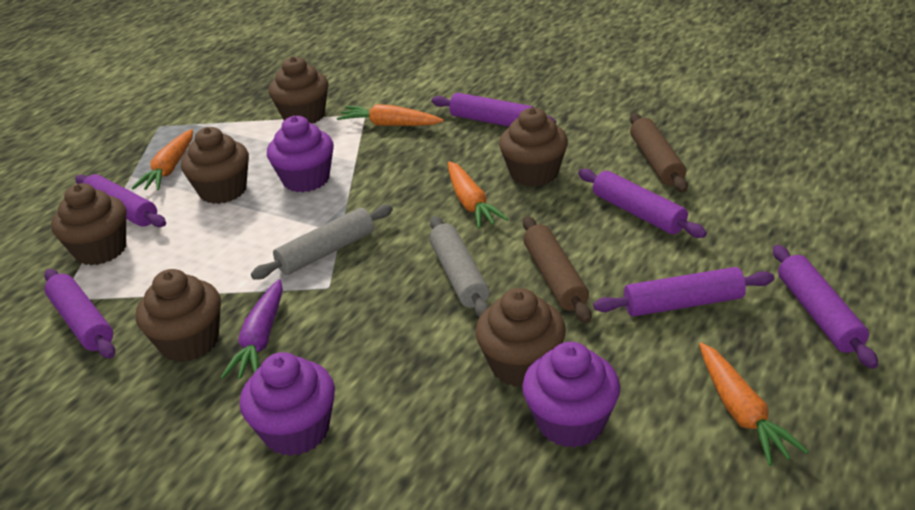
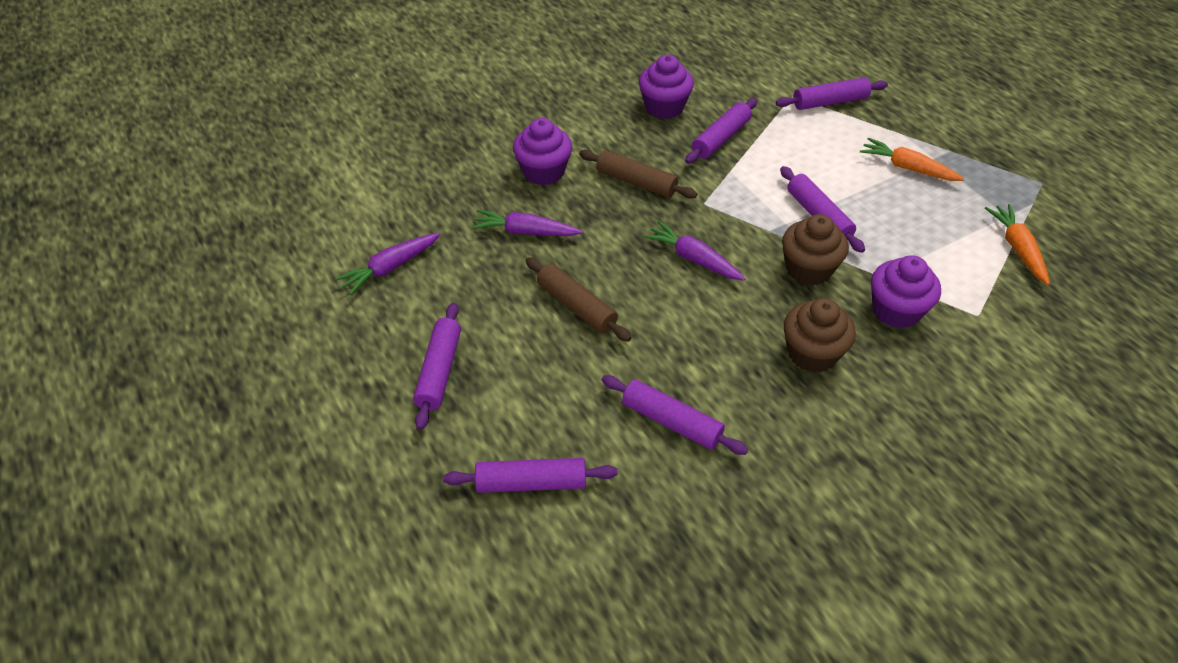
brown cupcake: 6 -> 2
grey rolling pin: 2 -> 0
orange carrot: 4 -> 2
purple carrot: 1 -> 3

